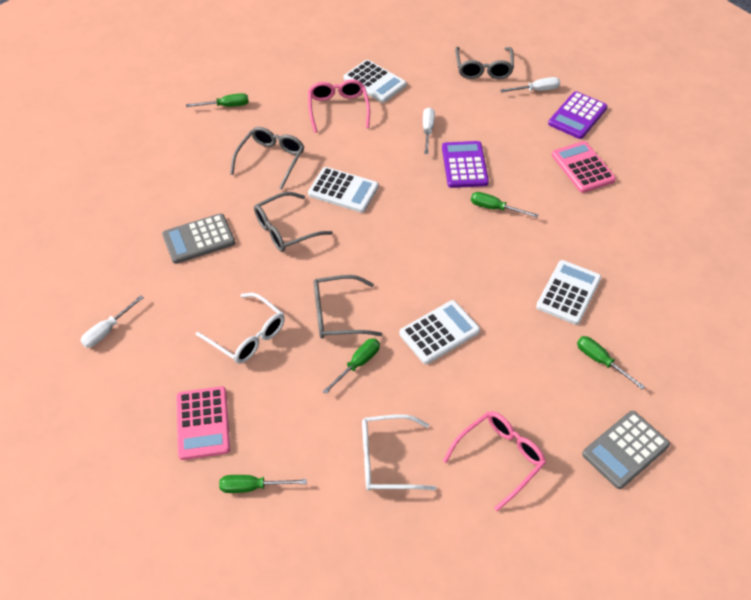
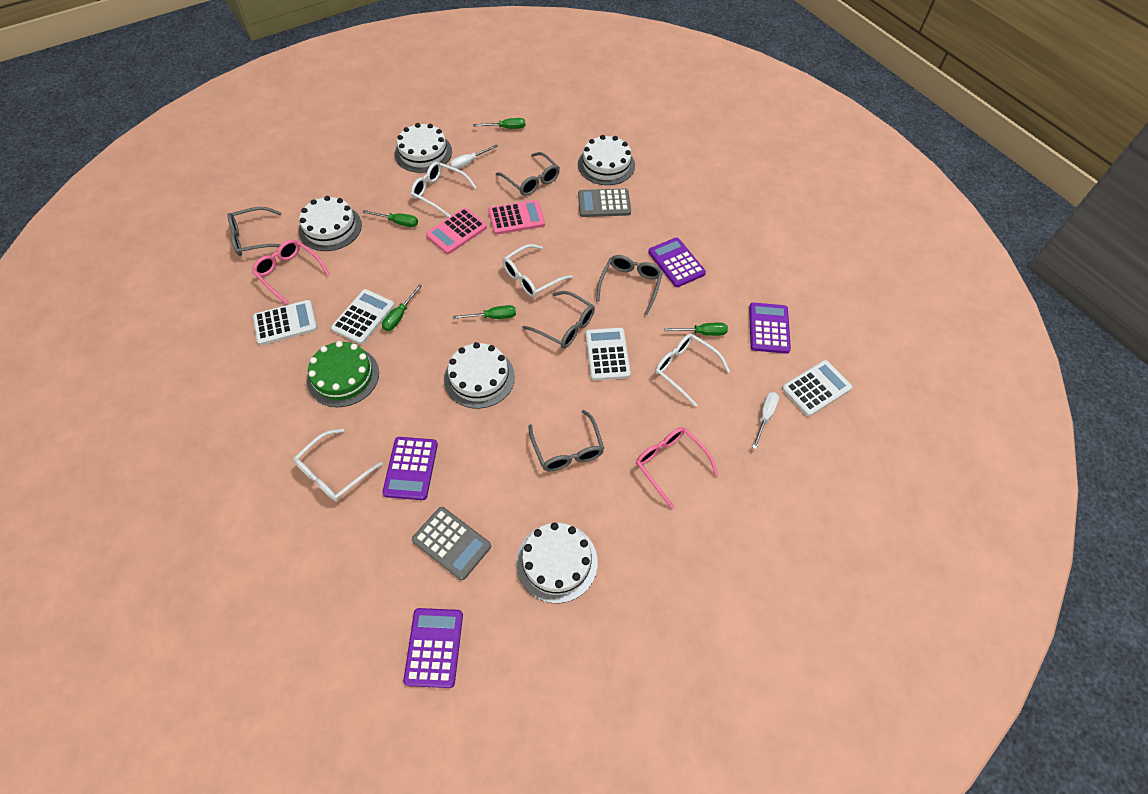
green cake: 0 -> 1
grey glasses: 4 -> 5
purple calculator: 2 -> 4
white cake: 0 -> 5
white glasses: 2 -> 4
white screwdriver: 3 -> 2

